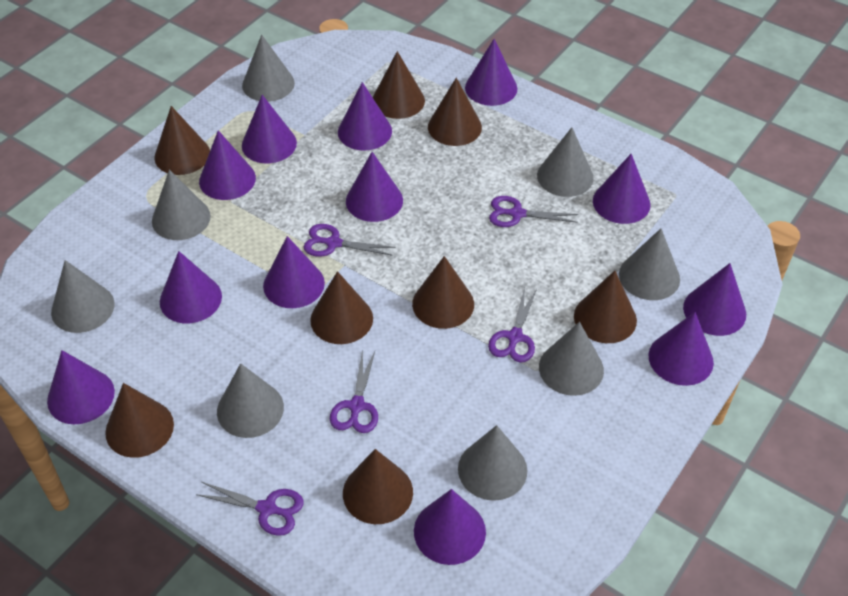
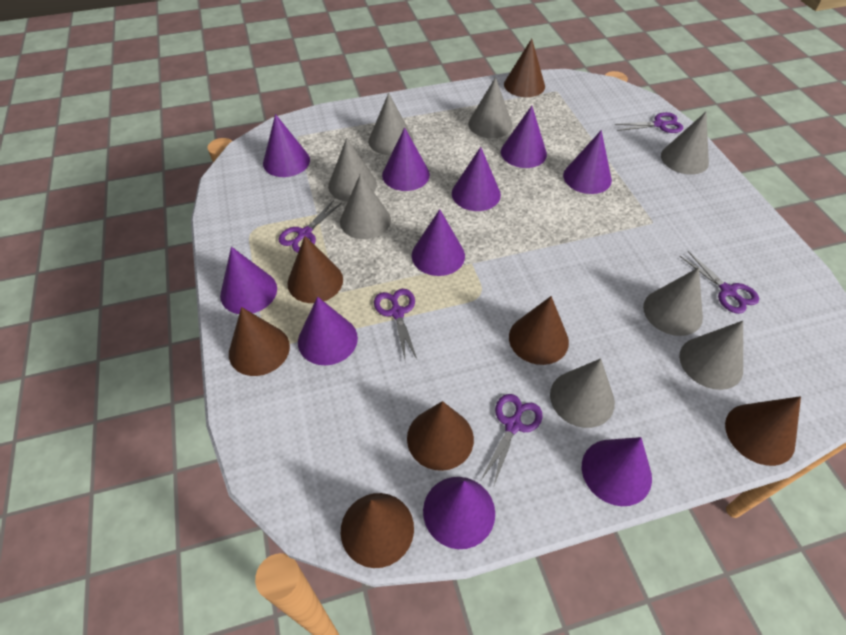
brown cone: 8 -> 7
purple cone: 12 -> 10

